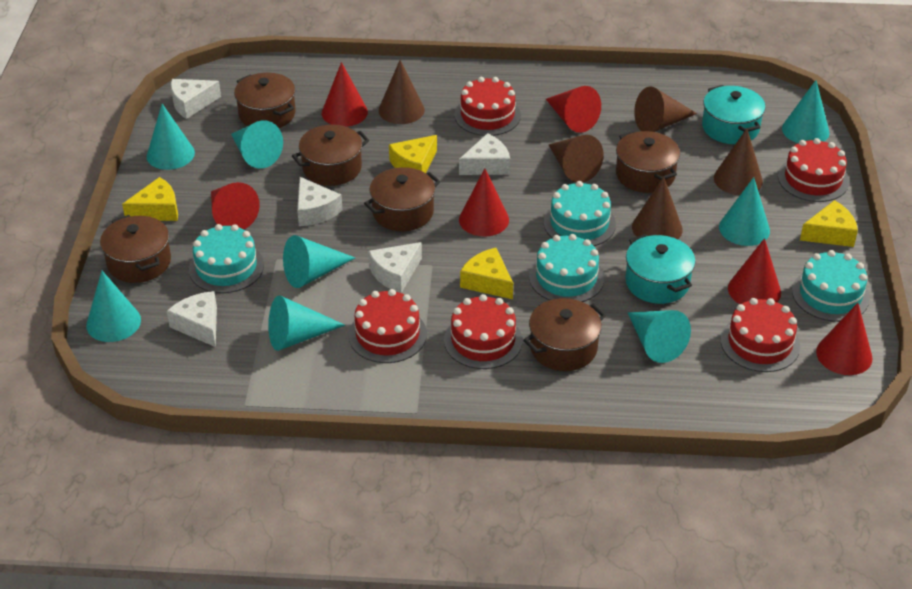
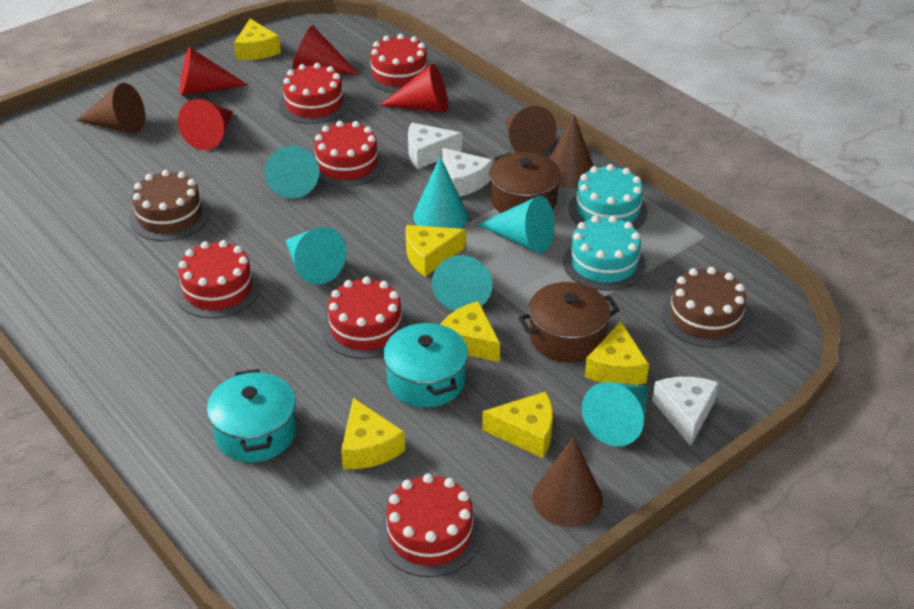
brown cake: 0 -> 2
brown cone: 5 -> 4
brown pot: 6 -> 2
red cake: 5 -> 6
red cone: 6 -> 4
turquoise cake: 4 -> 2
turquoise cone: 8 -> 6
white cheese: 5 -> 3
yellow cheese: 4 -> 6

